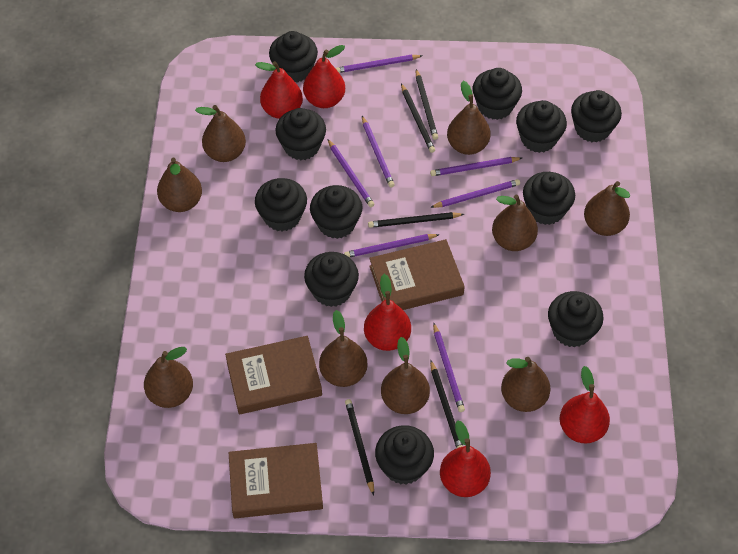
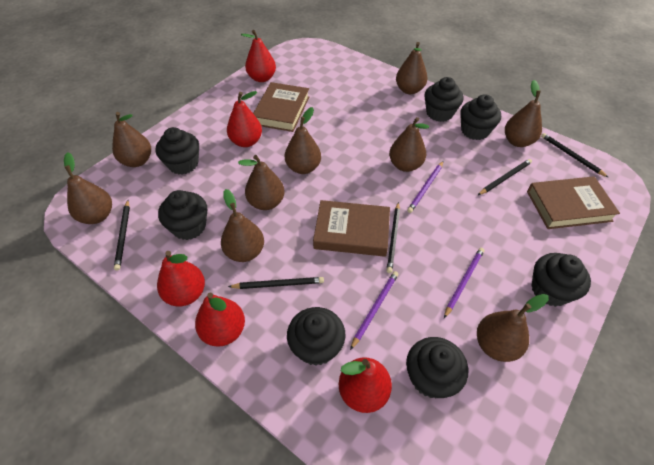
black cupcake: 11 -> 7
purple pencil: 7 -> 3

